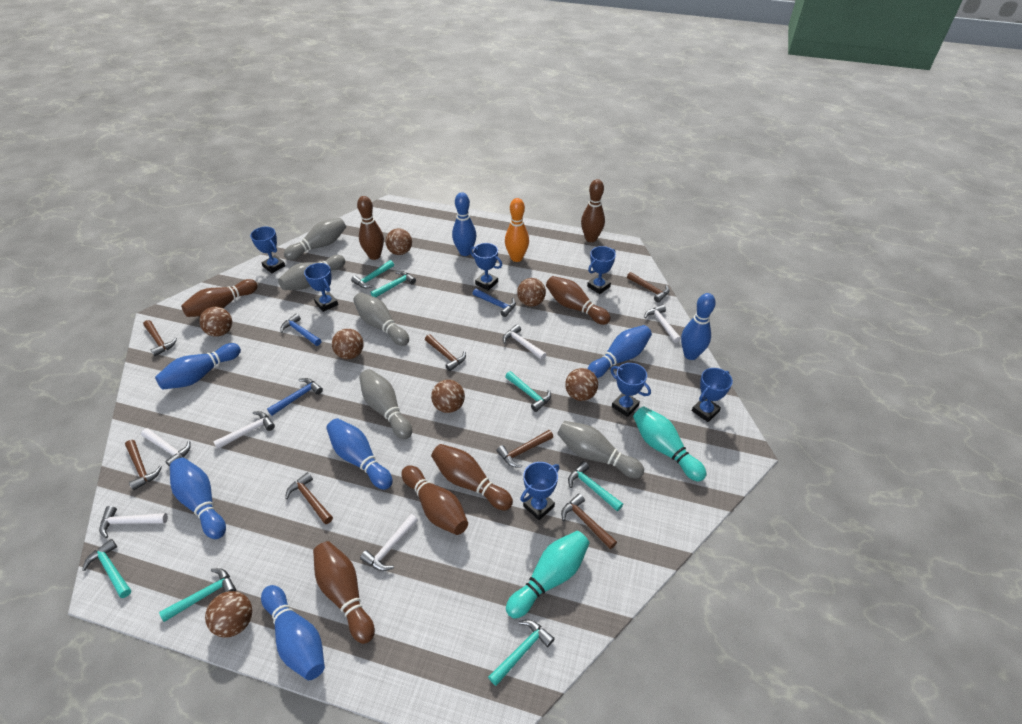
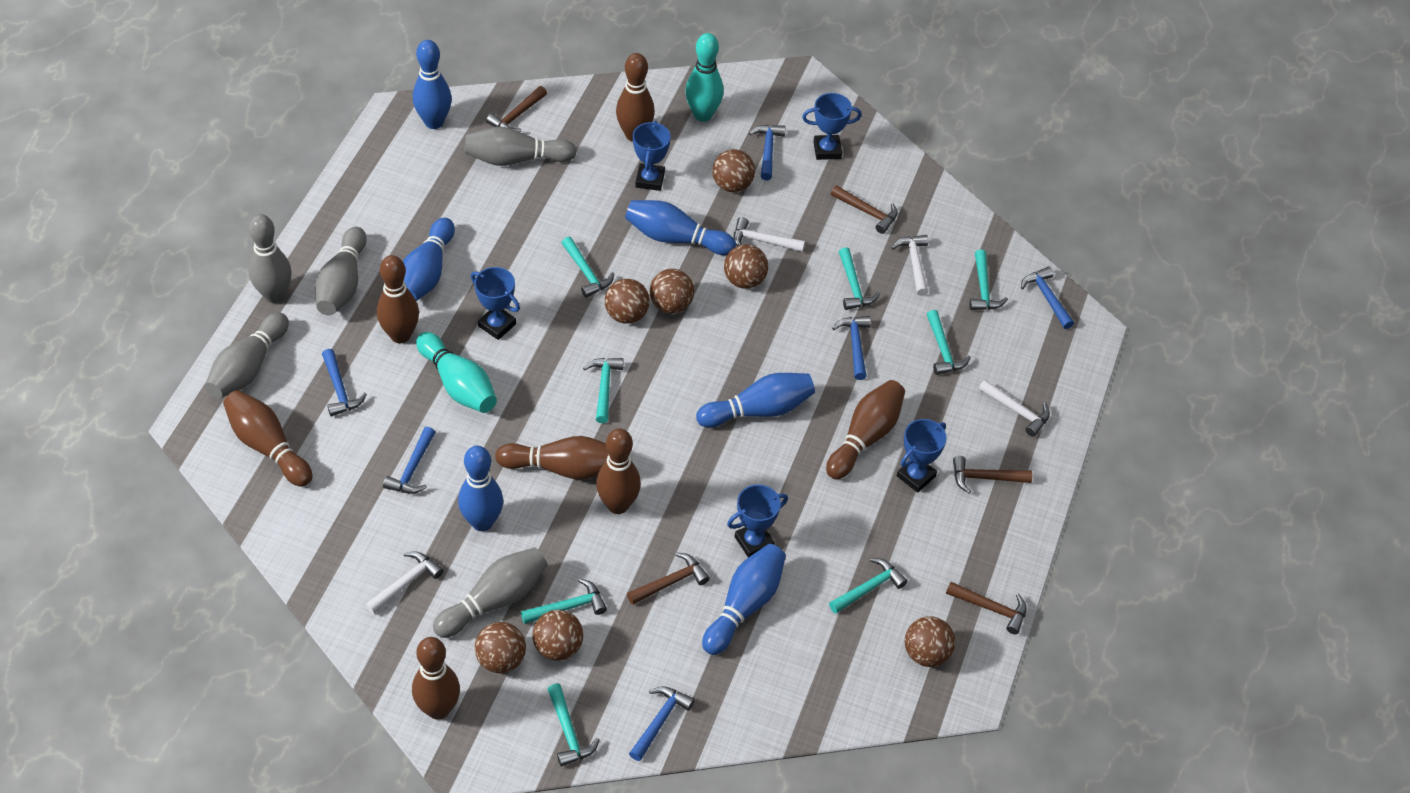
blue bowling pin: 7 -> 6
blue hammer: 3 -> 6
blue trophy: 7 -> 5
brown hammer: 7 -> 5
orange bowling pin: 1 -> 0
turquoise hammer: 7 -> 8
white hammer: 6 -> 4

